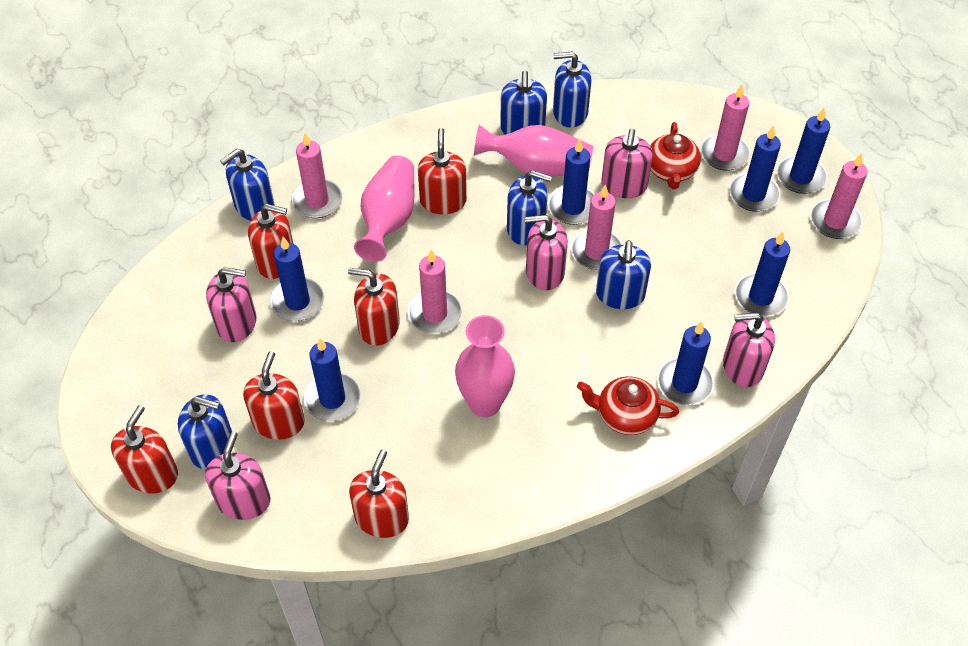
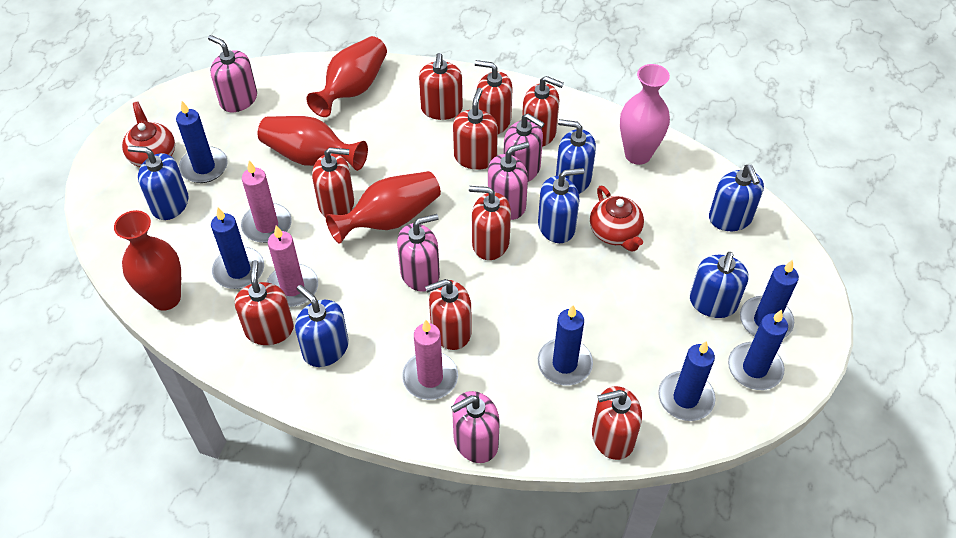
blue candle: 7 -> 6
pink candle: 5 -> 3
pink vase: 3 -> 1
red soap dispenser: 6 -> 9
red vase: 0 -> 4

